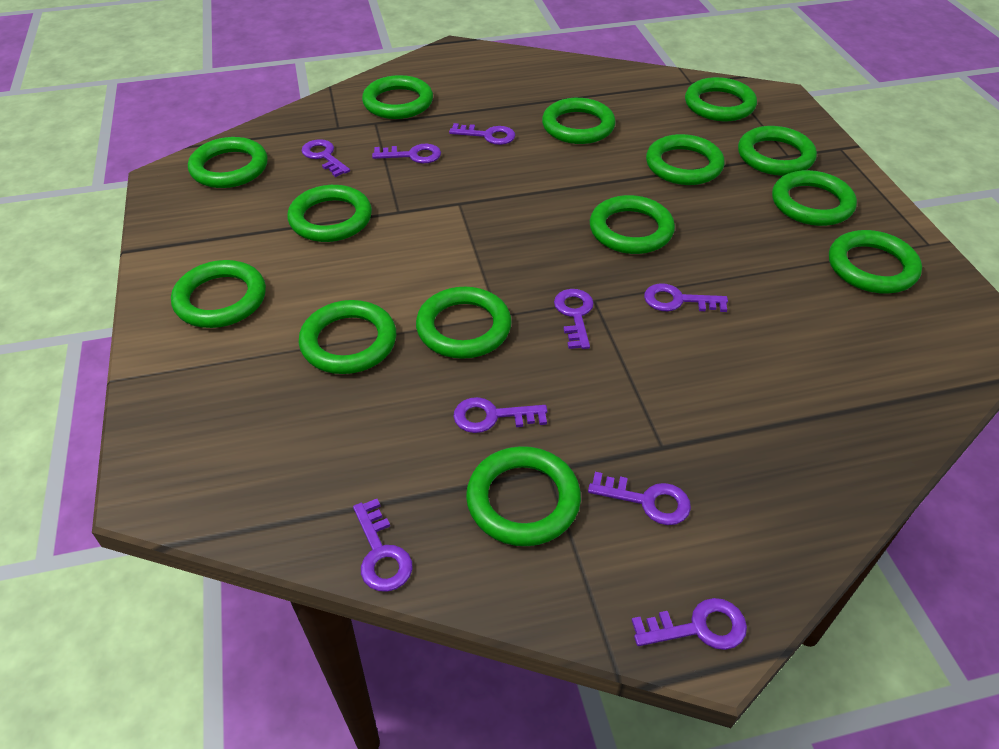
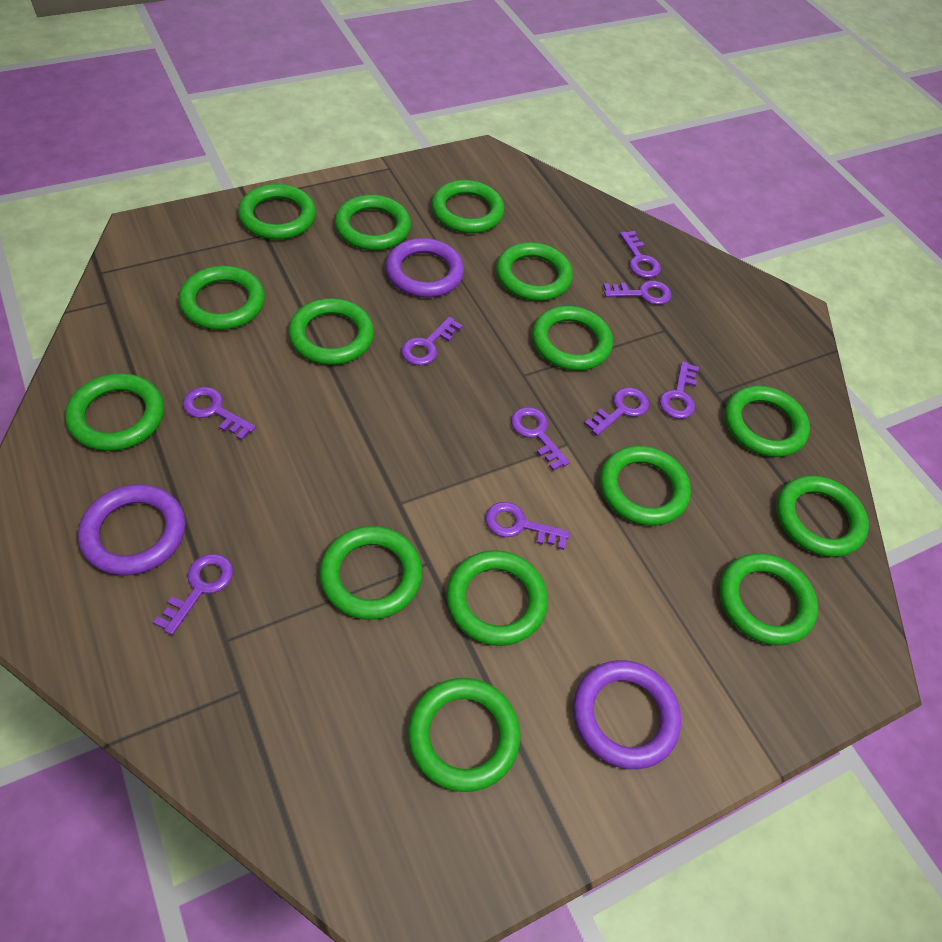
green ring: 14 -> 15
purple ring: 0 -> 3

